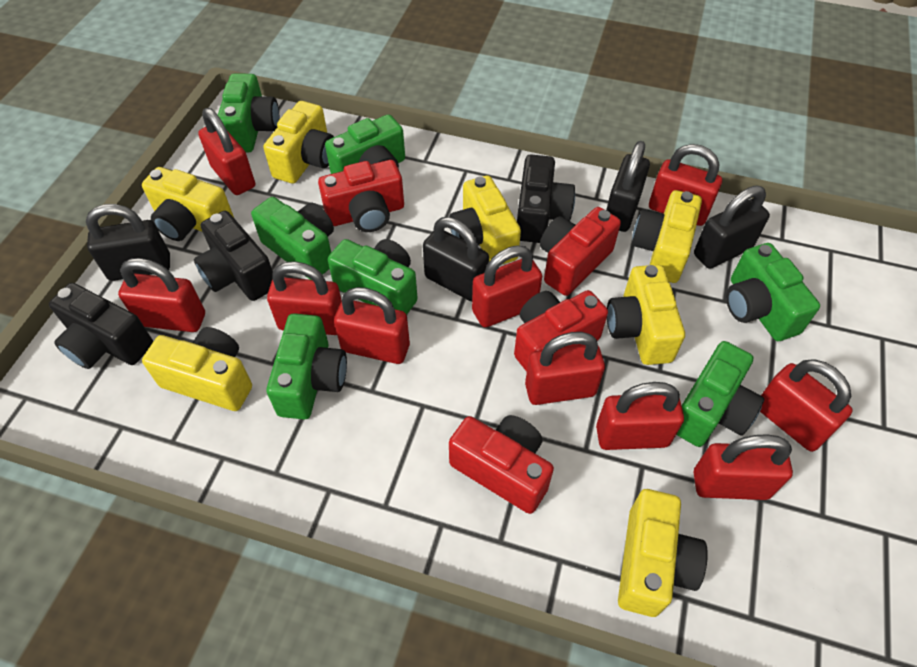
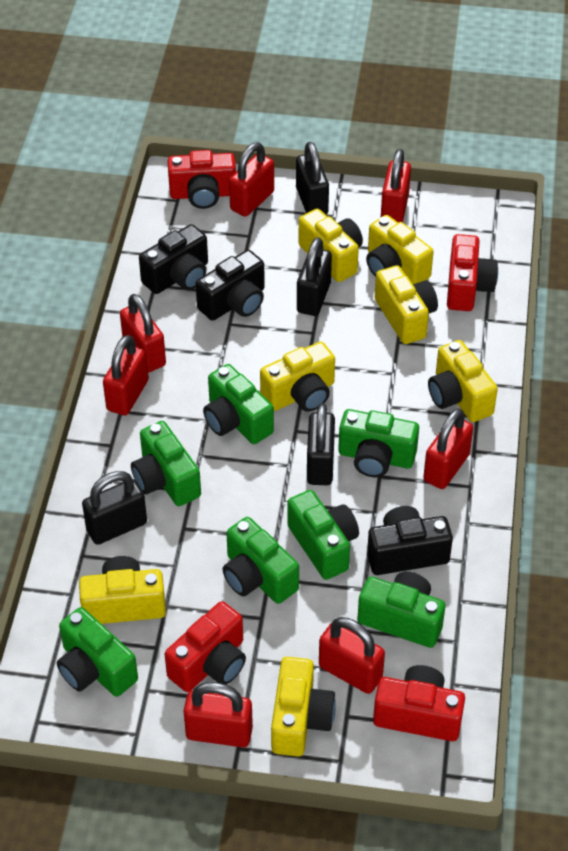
red padlock: 10 -> 7

